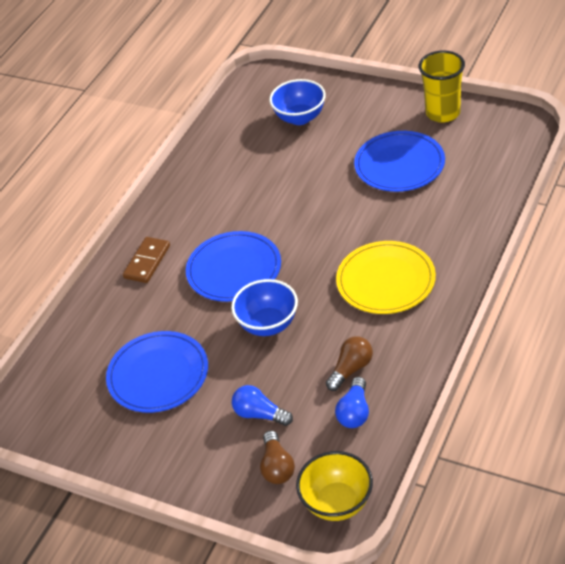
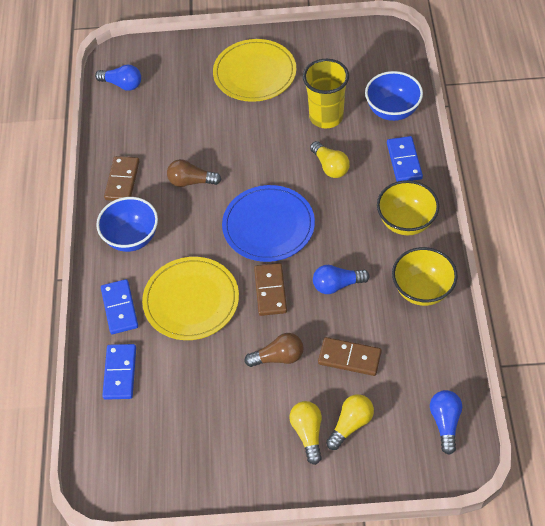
blue domino: 0 -> 3
blue light bulb: 2 -> 3
blue plate: 3 -> 1
brown domino: 1 -> 3
yellow bowl: 1 -> 2
yellow light bulb: 0 -> 3
yellow plate: 1 -> 2

